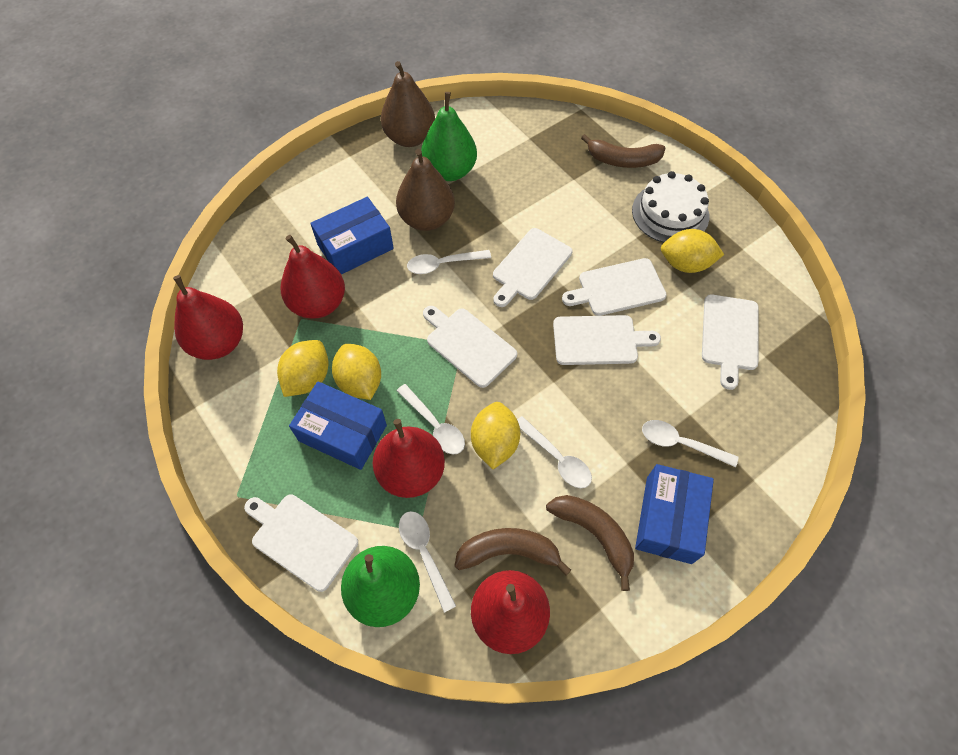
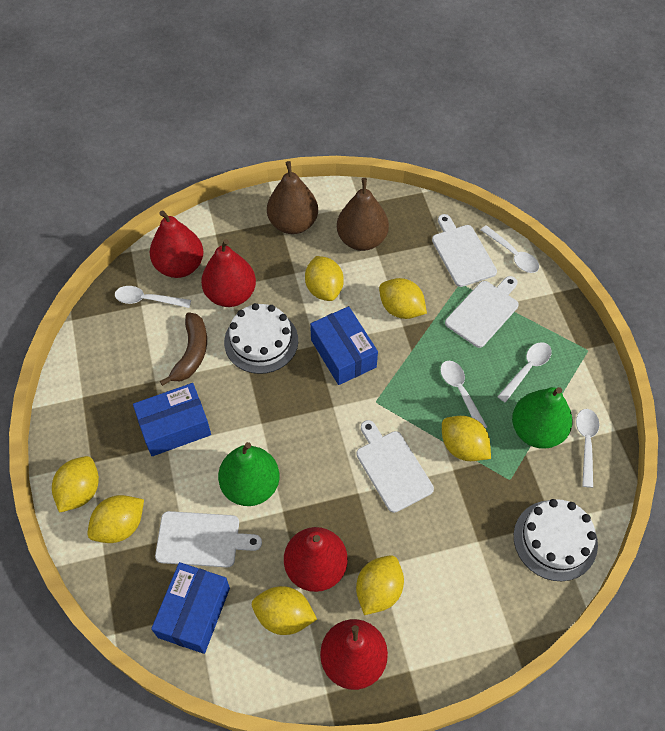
brown banana: 3 -> 1
white cake: 1 -> 2
white cutting board: 6 -> 4
yellow lemon: 4 -> 7

